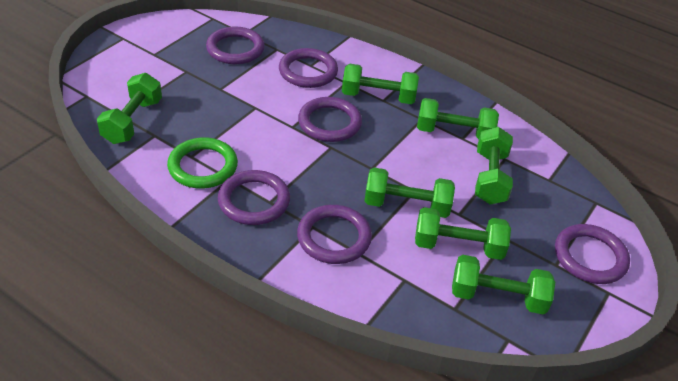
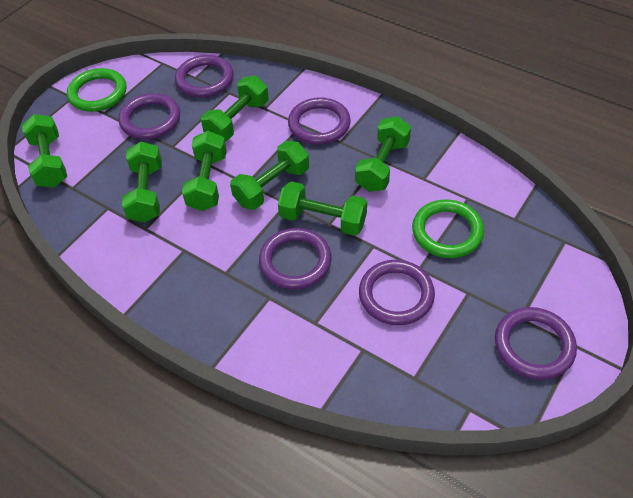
green ring: 1 -> 2

